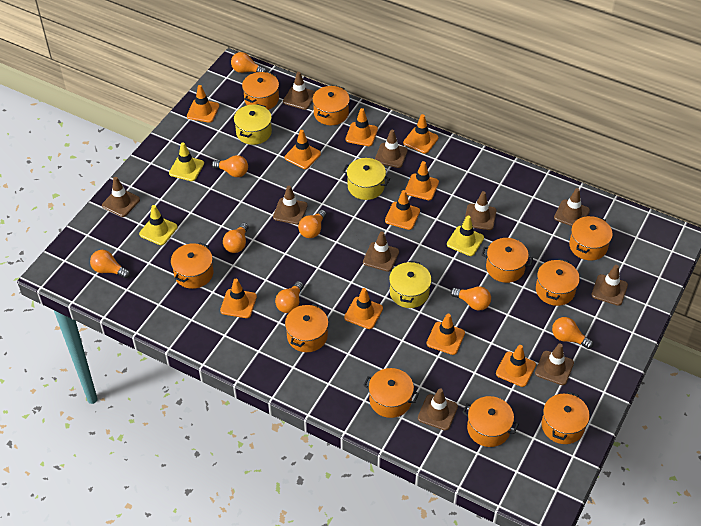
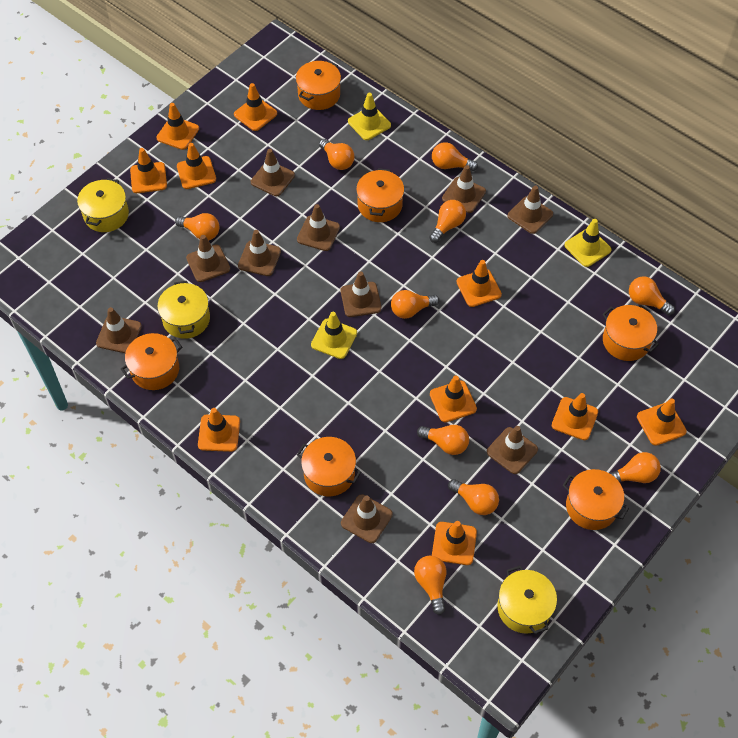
orange light bulb: 8 -> 10
orange pot: 10 -> 6

